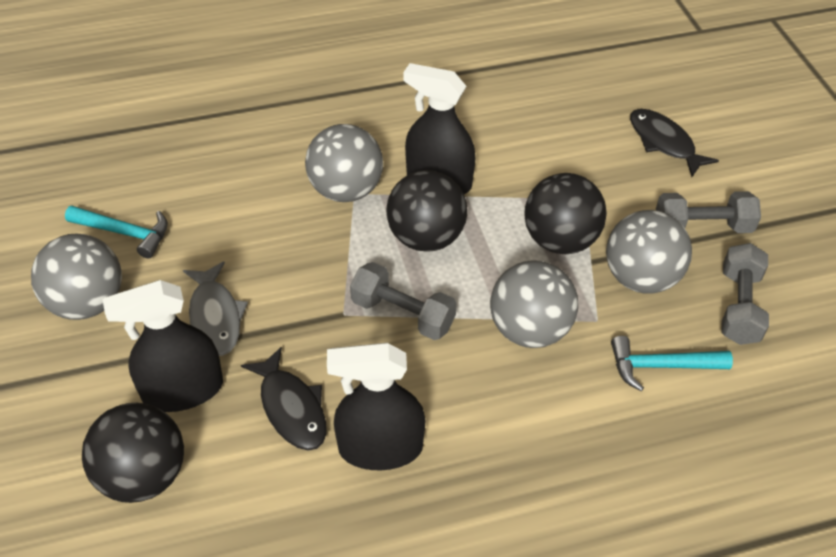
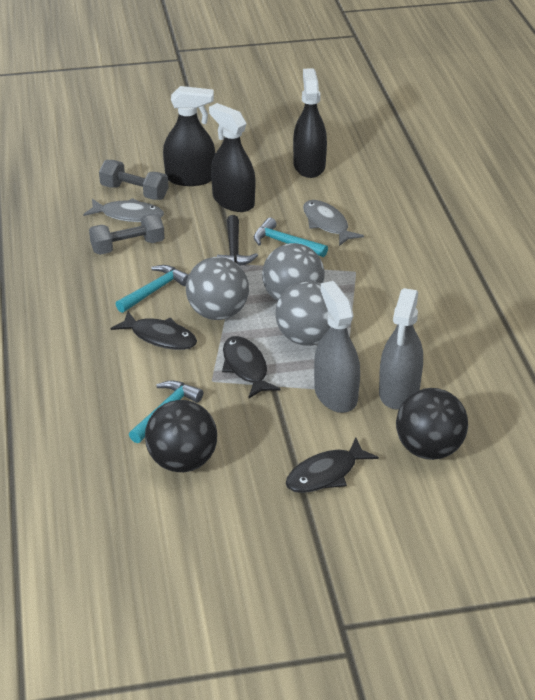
black ball: 3 -> 2
black fish: 2 -> 3
black hammer: 0 -> 1
grey ball: 4 -> 3
grey dumbbell: 3 -> 2
grey fish: 1 -> 2
grey spray bottle: 0 -> 2
turquoise hammer: 2 -> 3

